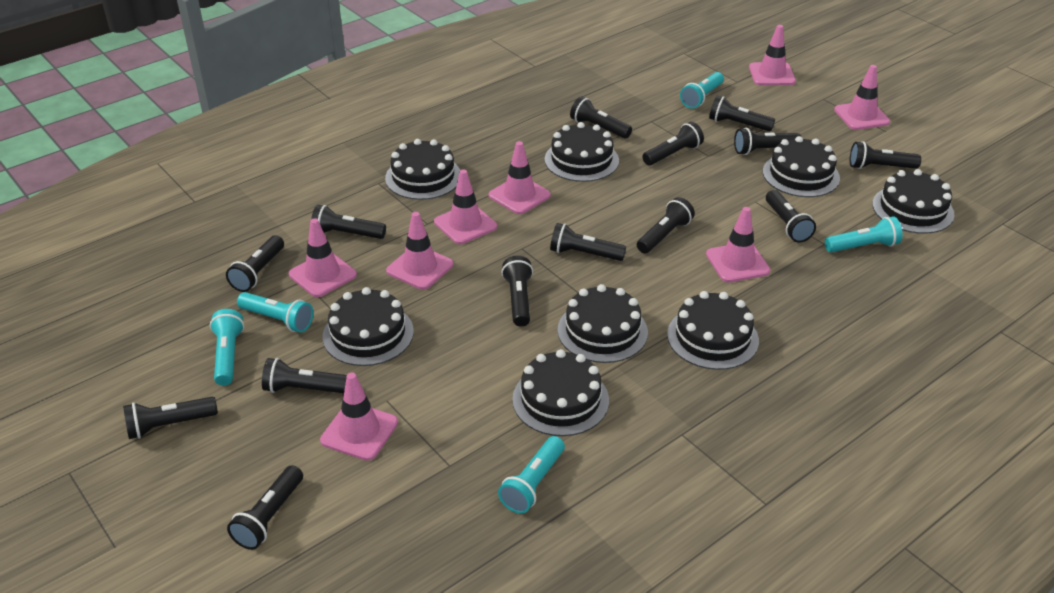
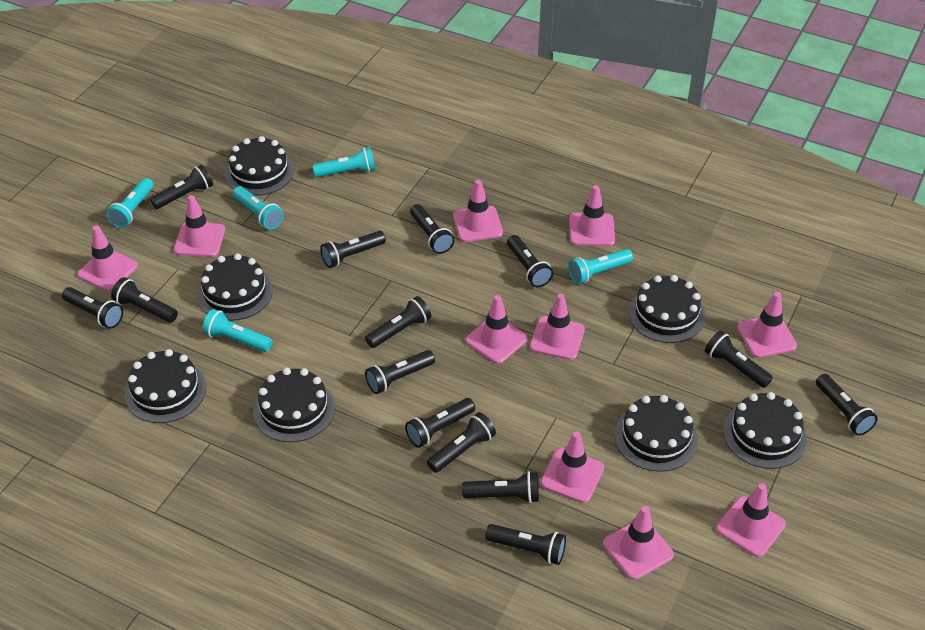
black cake: 8 -> 7
pink traffic cone: 8 -> 10

